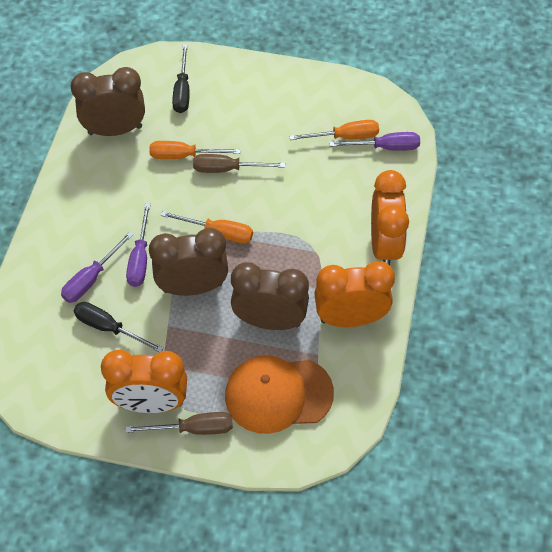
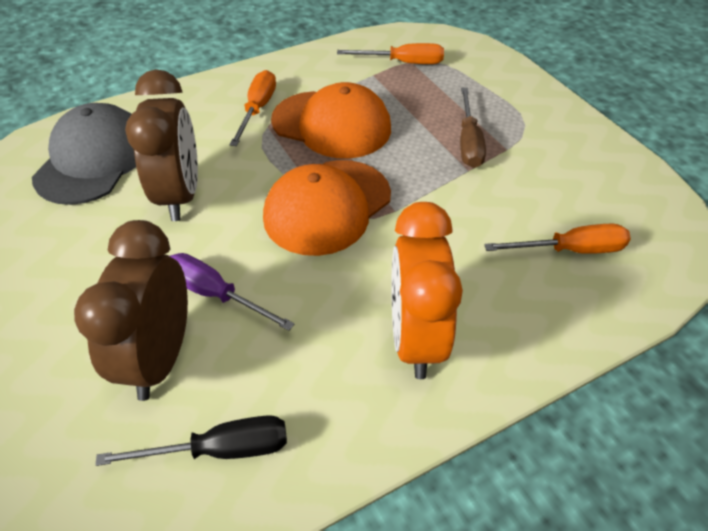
black screwdriver: 2 -> 1
brown clock: 3 -> 2
brown screwdriver: 2 -> 1
grey cap: 0 -> 1
orange cap: 1 -> 2
orange clock: 3 -> 1
purple screwdriver: 3 -> 1

